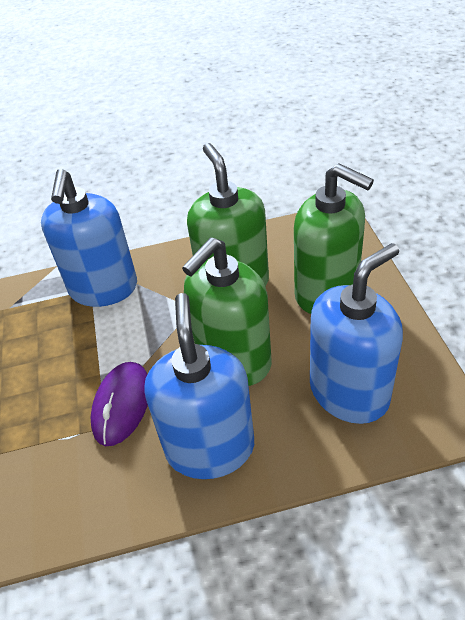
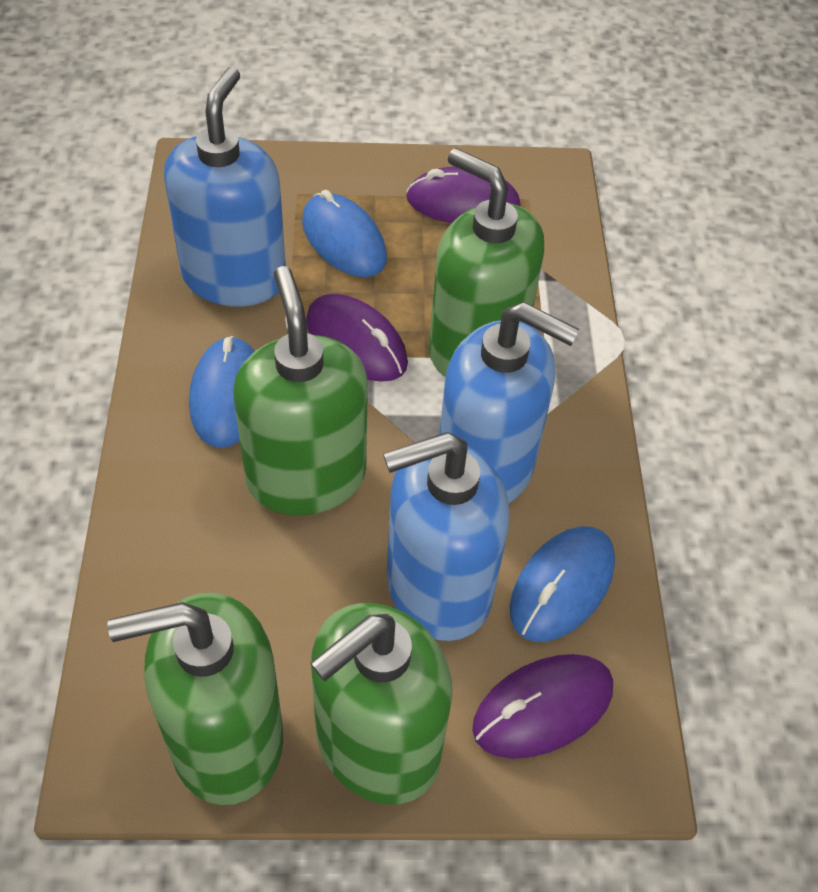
blue mouse: 0 -> 3
green soap dispenser: 3 -> 4
purple mouse: 1 -> 3

